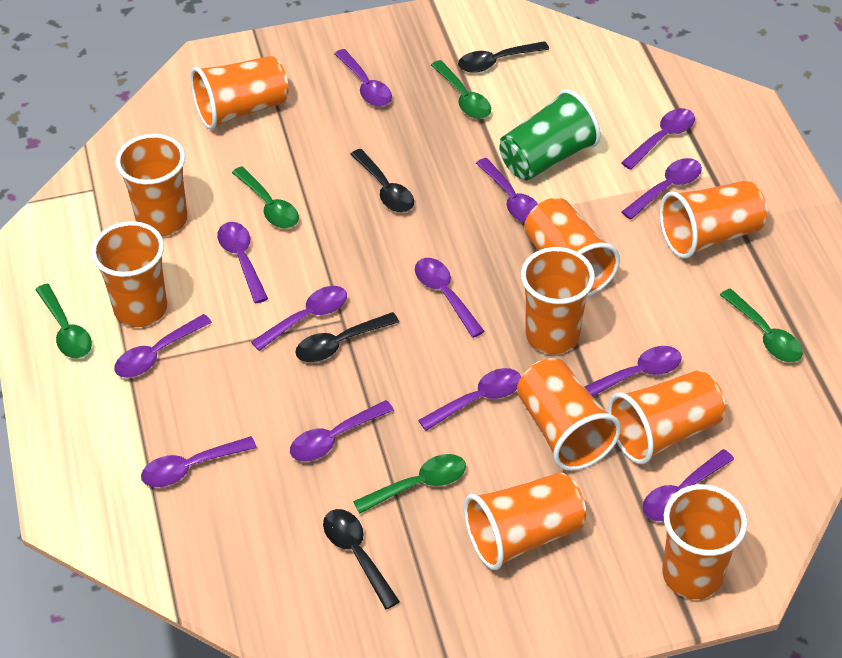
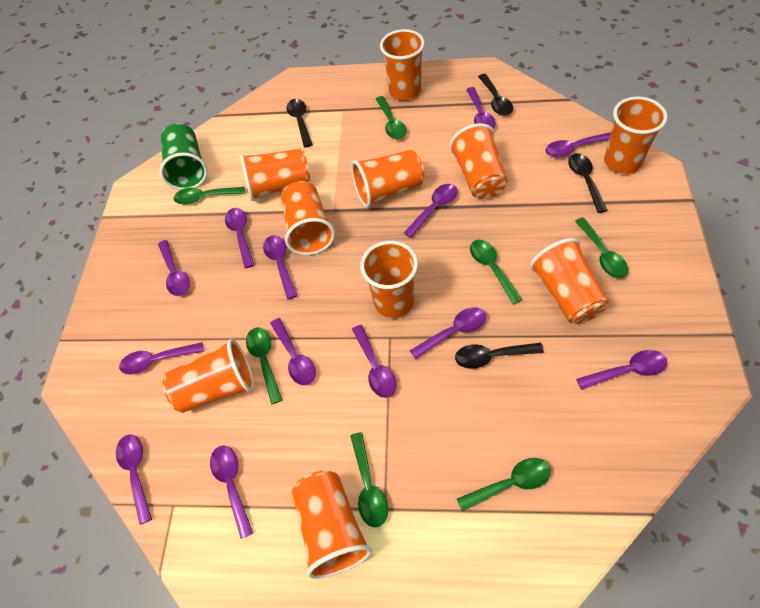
green spoon: 5 -> 7

